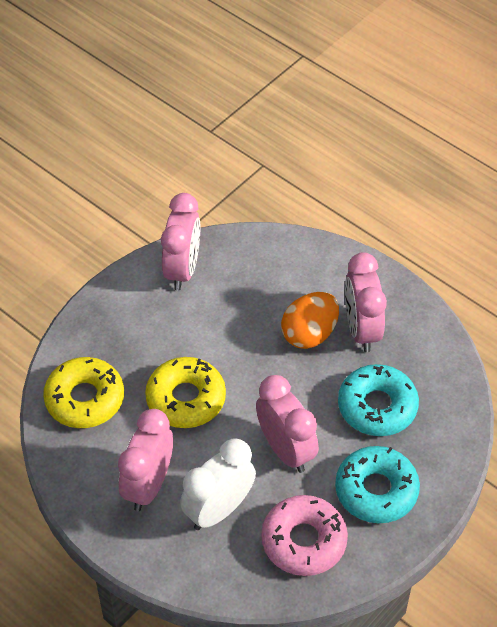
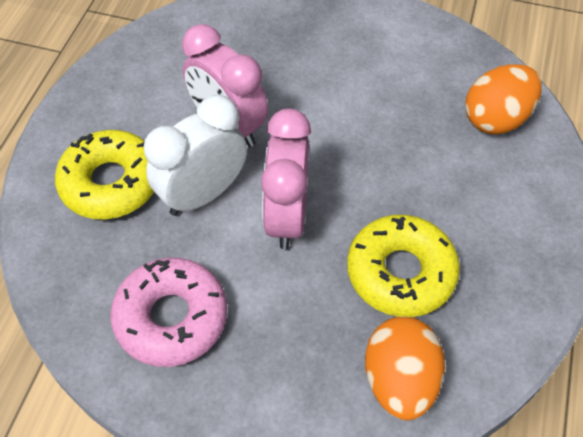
orange egg: 1 -> 2
pink clock: 4 -> 2
turquoise donut: 2 -> 0

